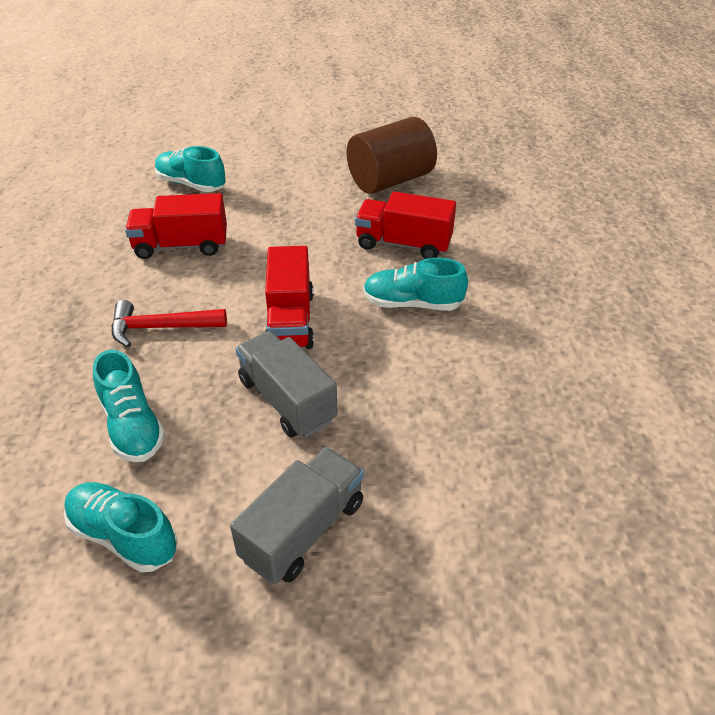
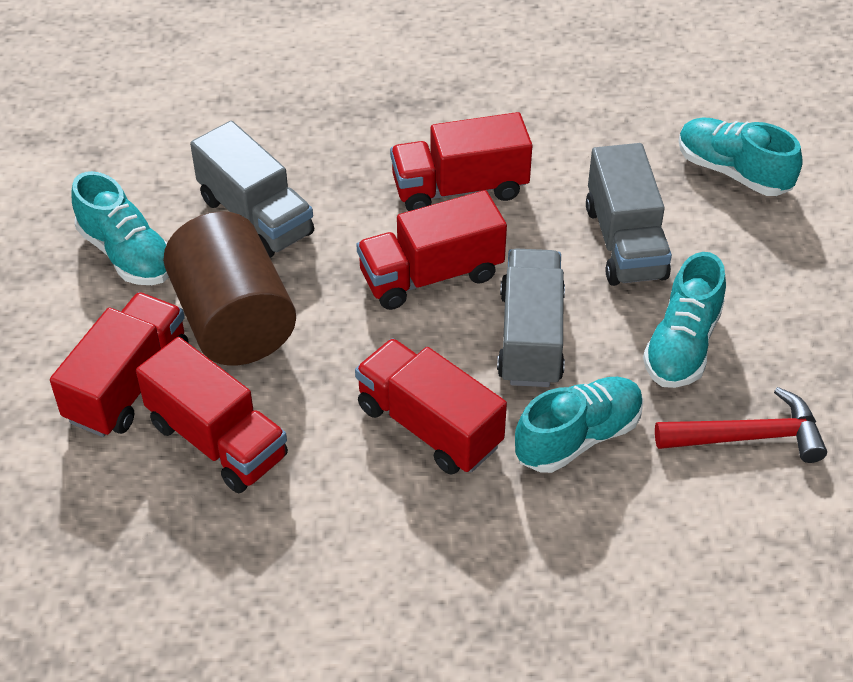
grey truck: 2 -> 3
red truck: 3 -> 5

